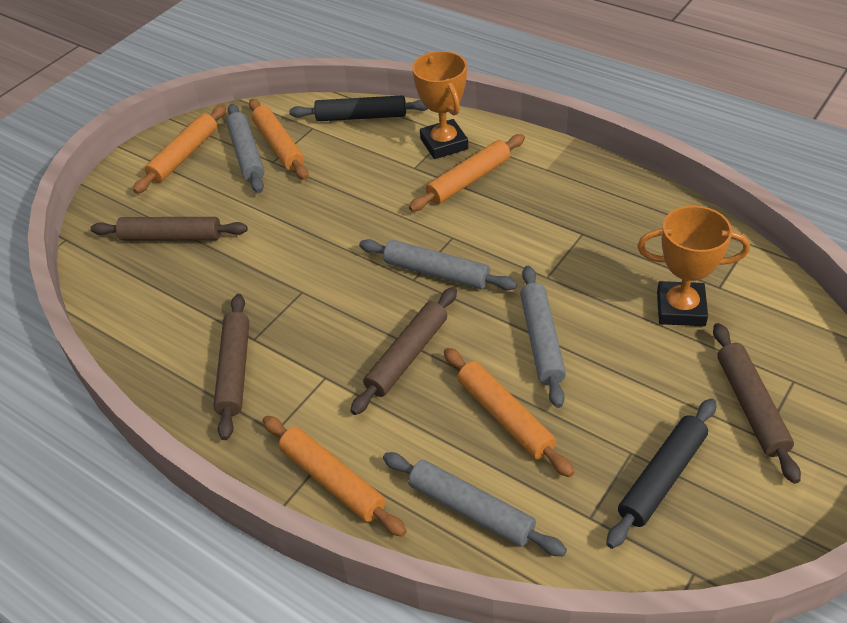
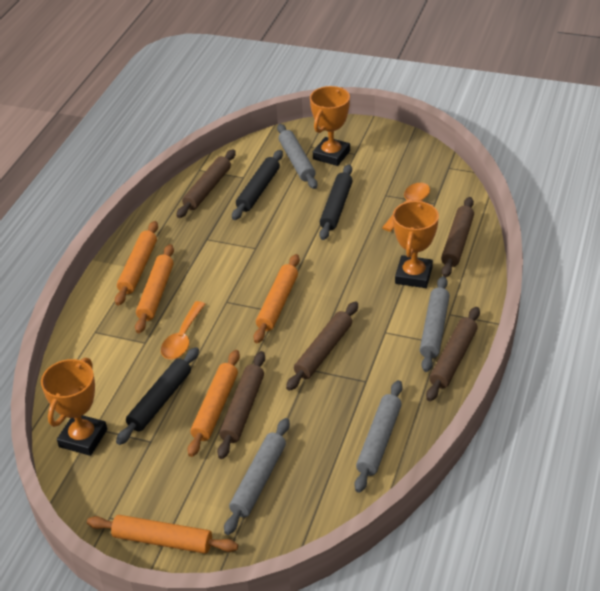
black rolling pin: 2 -> 3
brown rolling pin: 4 -> 5
orange spoon: 0 -> 2
orange trophy: 2 -> 3

